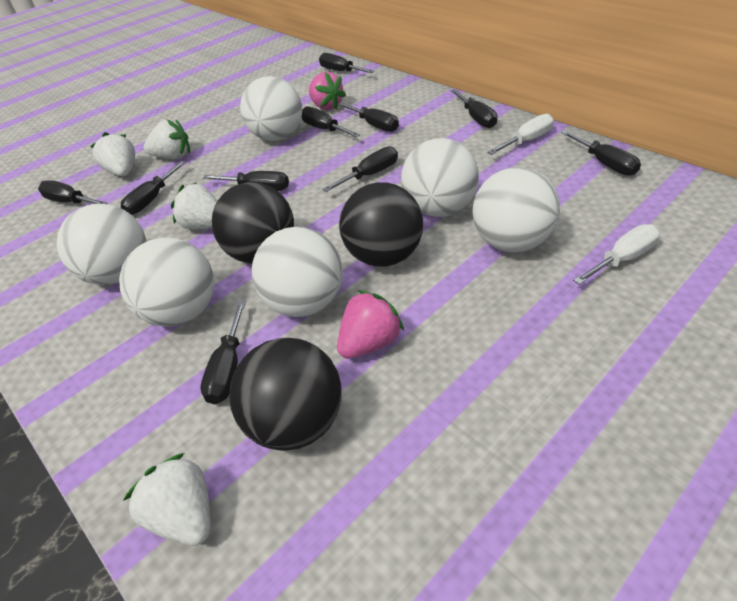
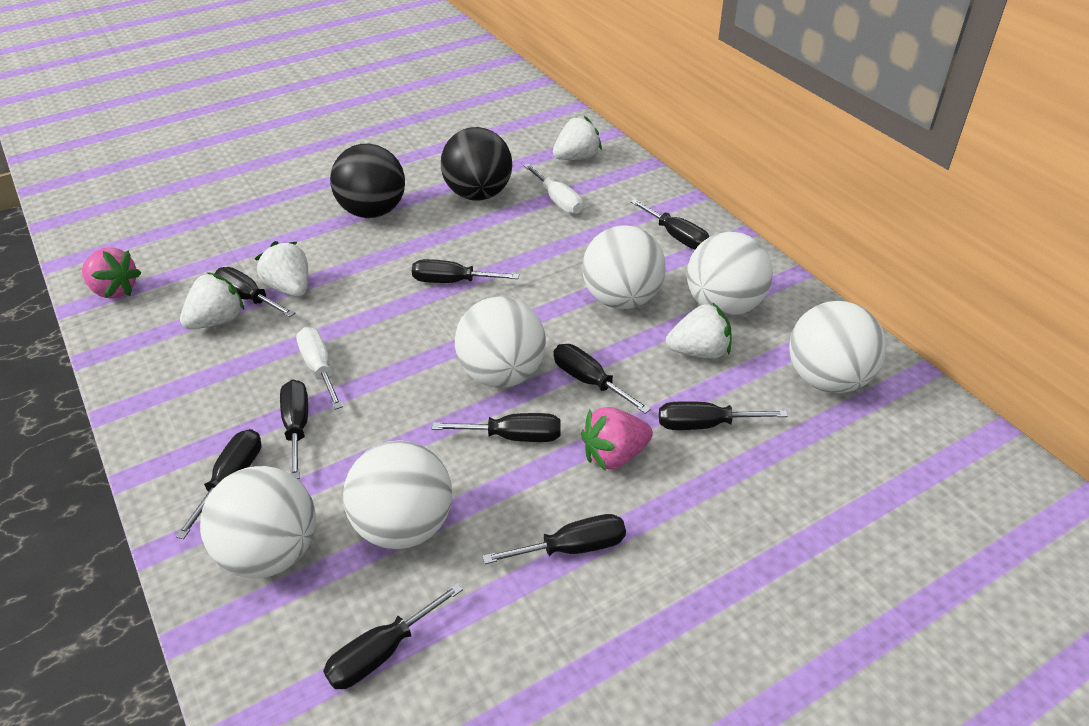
black ball: 3 -> 2

